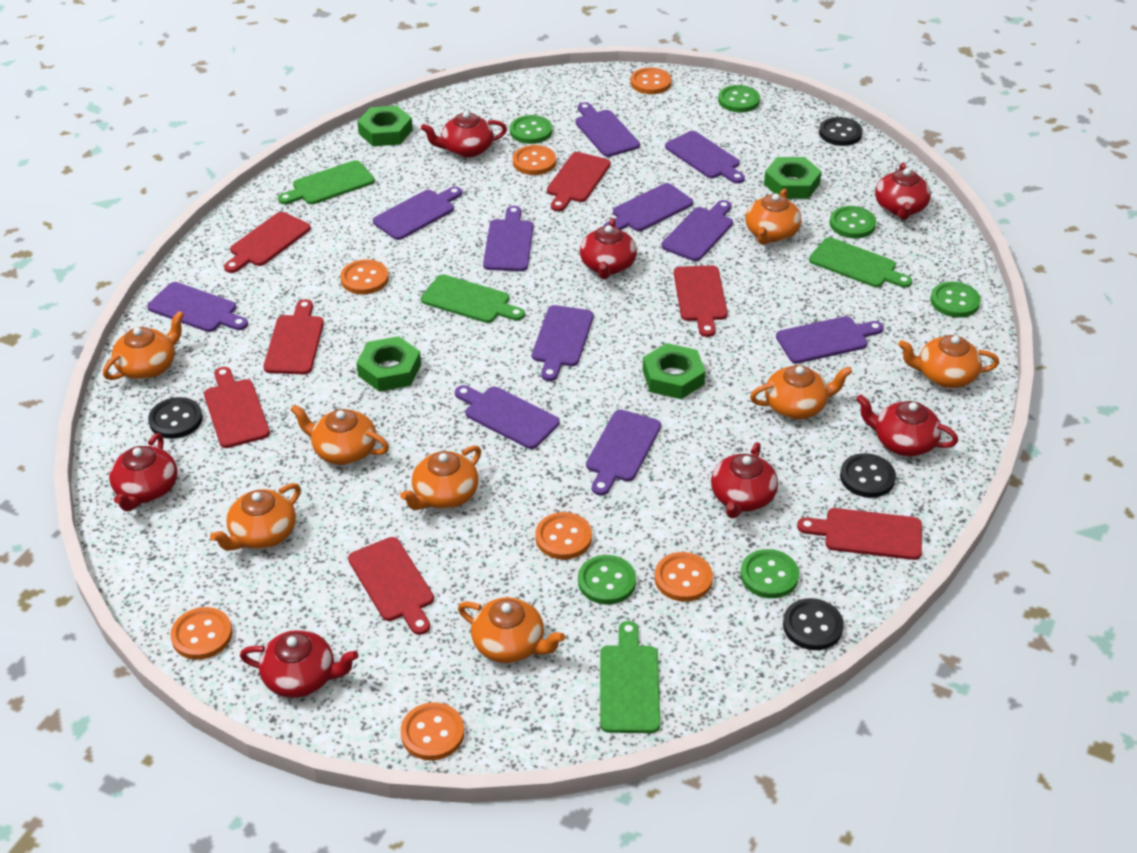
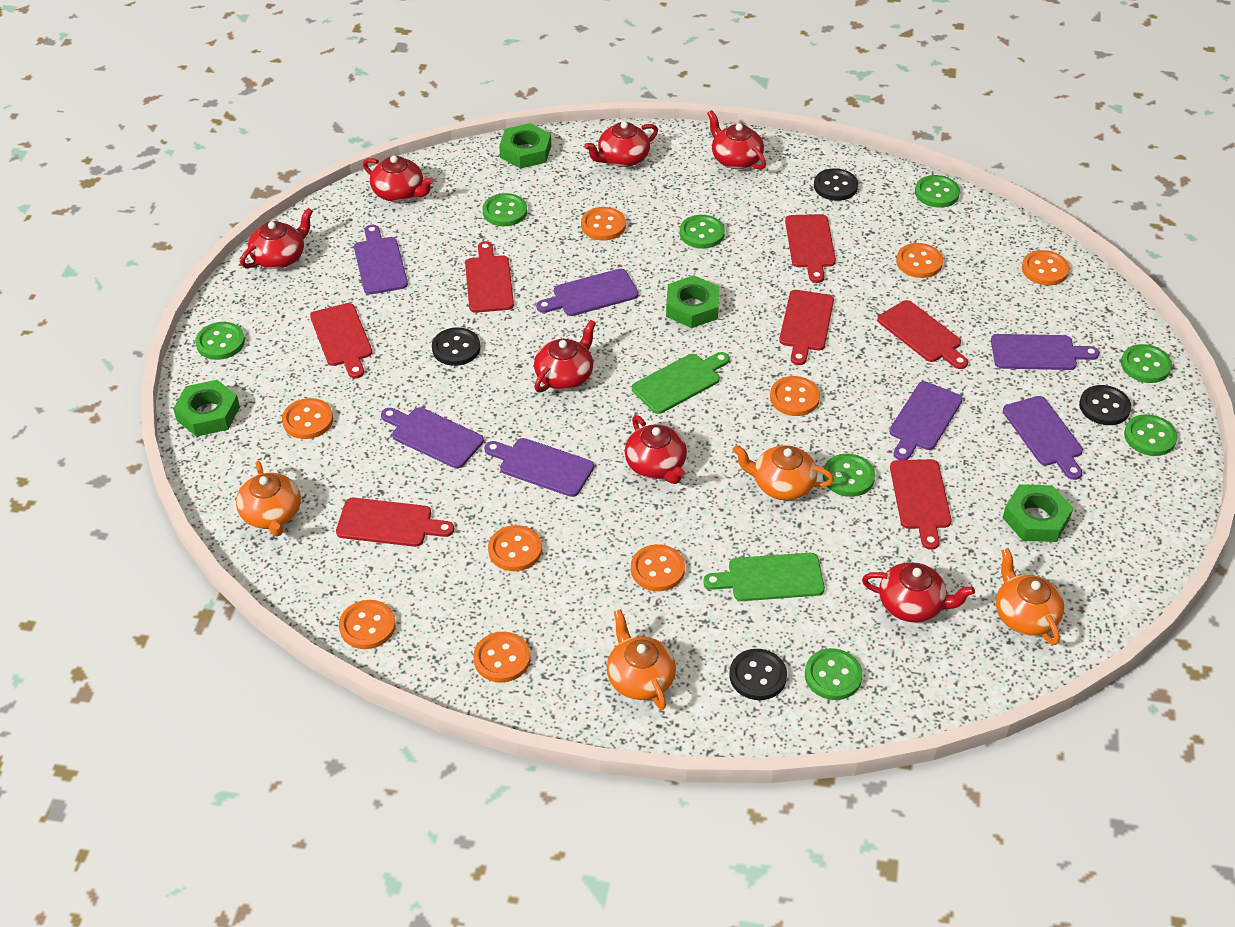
green button: 6 -> 8
green cutting board: 4 -> 2
orange button: 7 -> 9
orange teapot: 8 -> 4
purple cutting board: 11 -> 7

